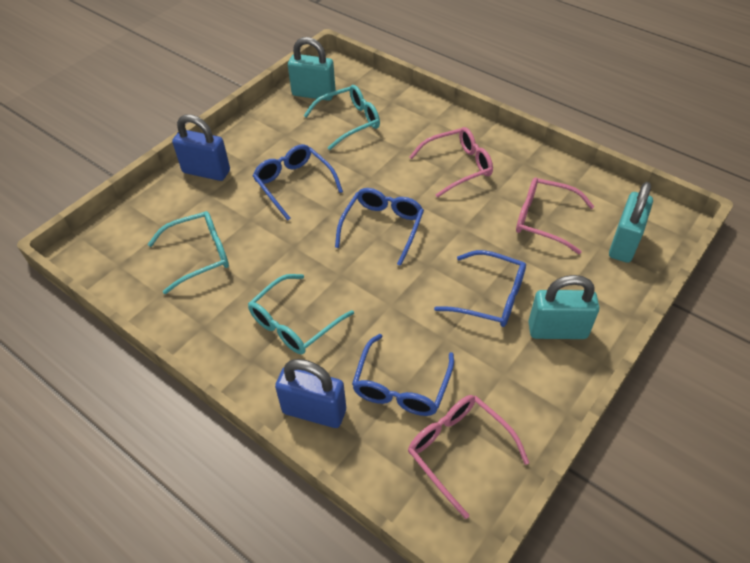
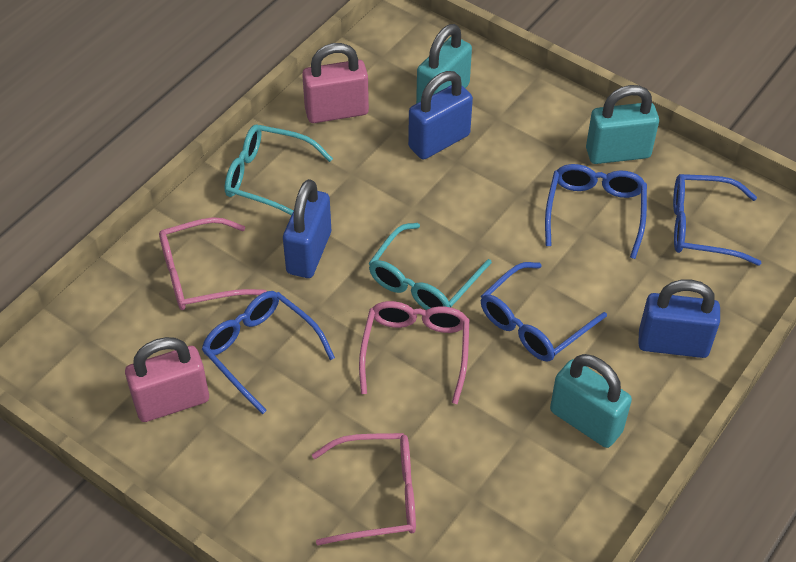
blue padlock: 2 -> 3
pink padlock: 0 -> 2
turquoise glasses: 3 -> 2

